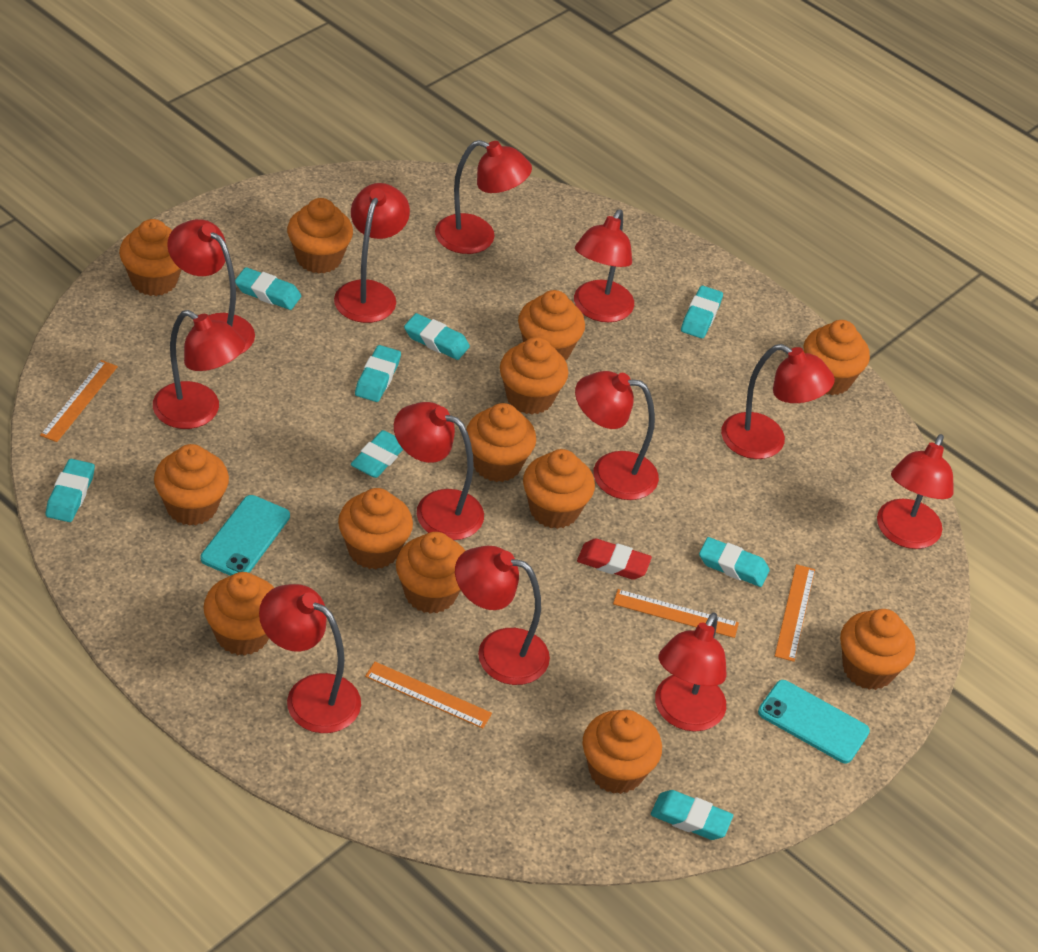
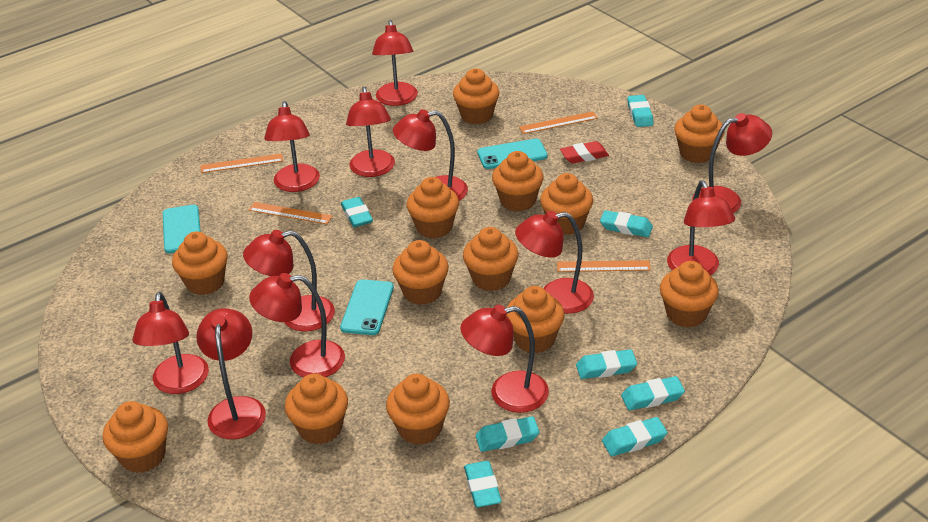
turquoise phone: 2 -> 3

